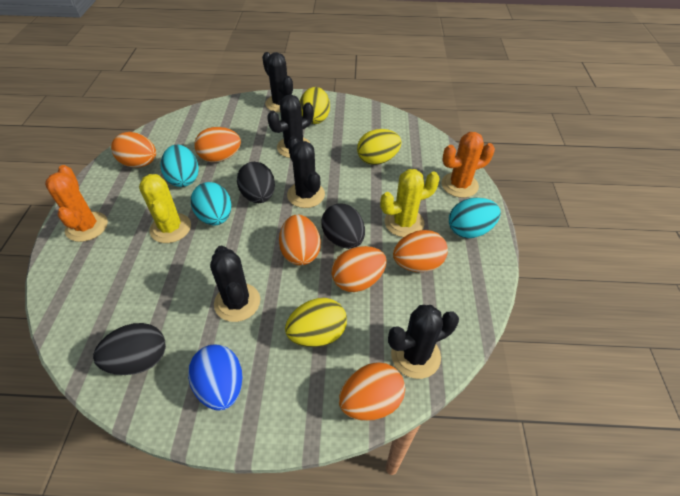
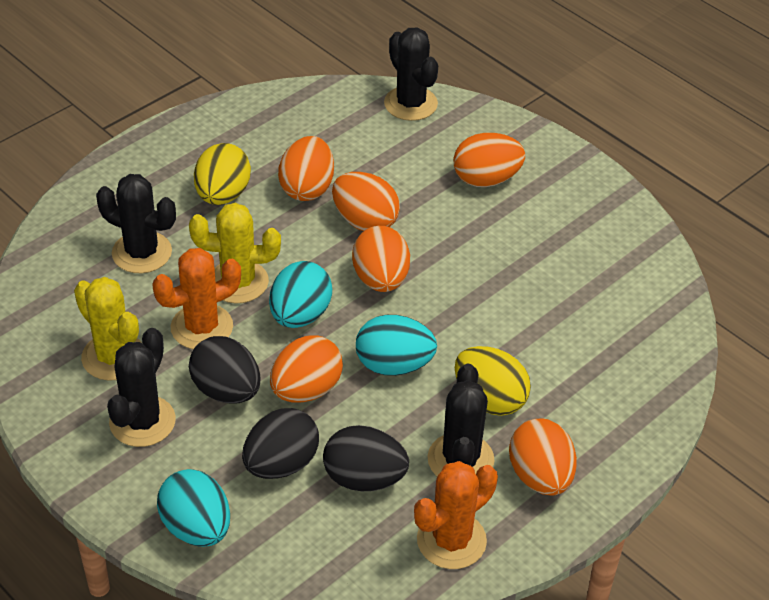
black cactus: 5 -> 4
blue egg: 1 -> 0
yellow egg: 3 -> 2

